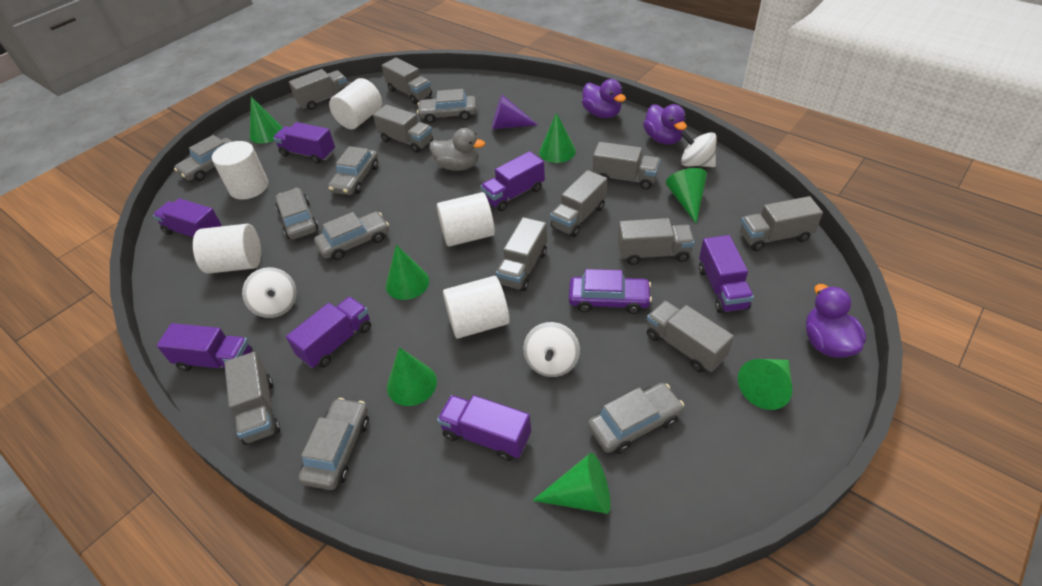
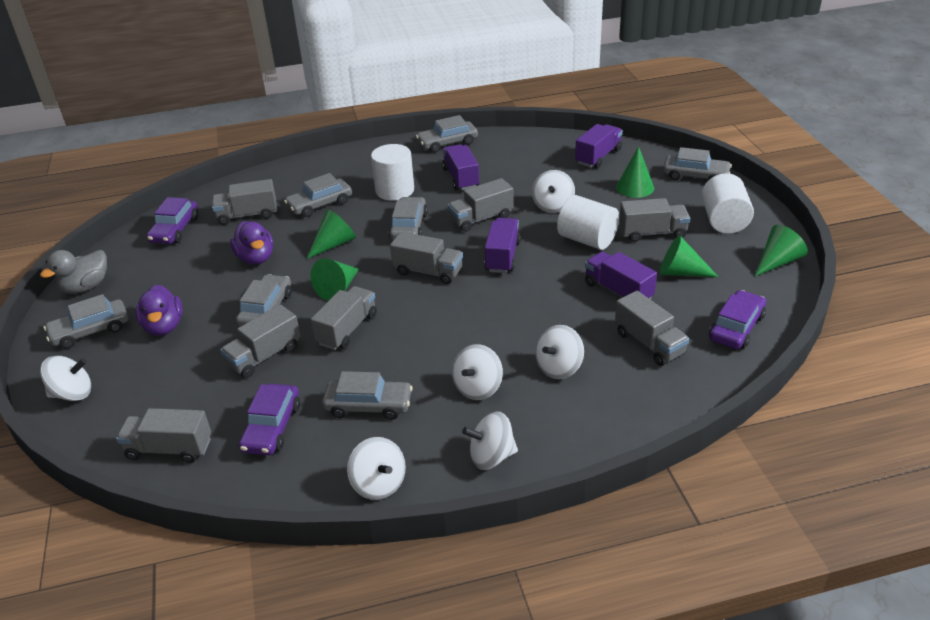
green cone: 7 -> 5
grey truck: 10 -> 8
purple car: 1 -> 3
purple cone: 1 -> 0
purple duck: 3 -> 2
purple truck: 7 -> 4
white cylinder: 5 -> 3
white spinning top: 3 -> 6

